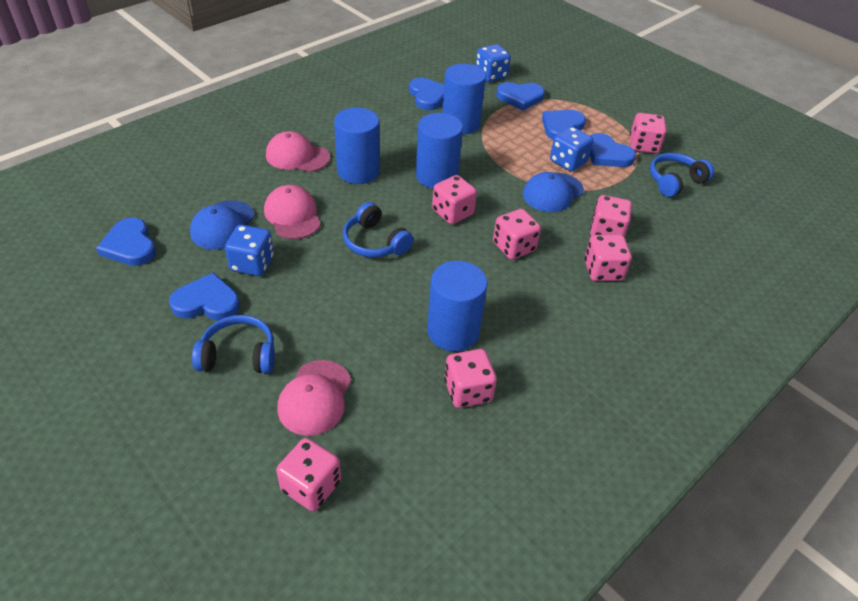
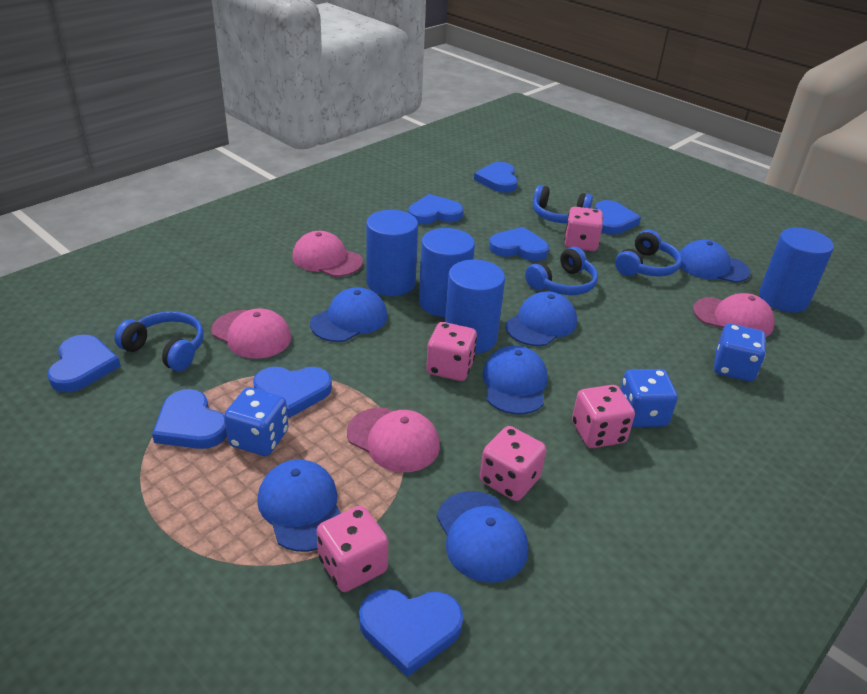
blue cap: 2 -> 6
blue headphones: 3 -> 4
blue heart: 6 -> 8
pink cap: 3 -> 4
pink dice: 7 -> 5

